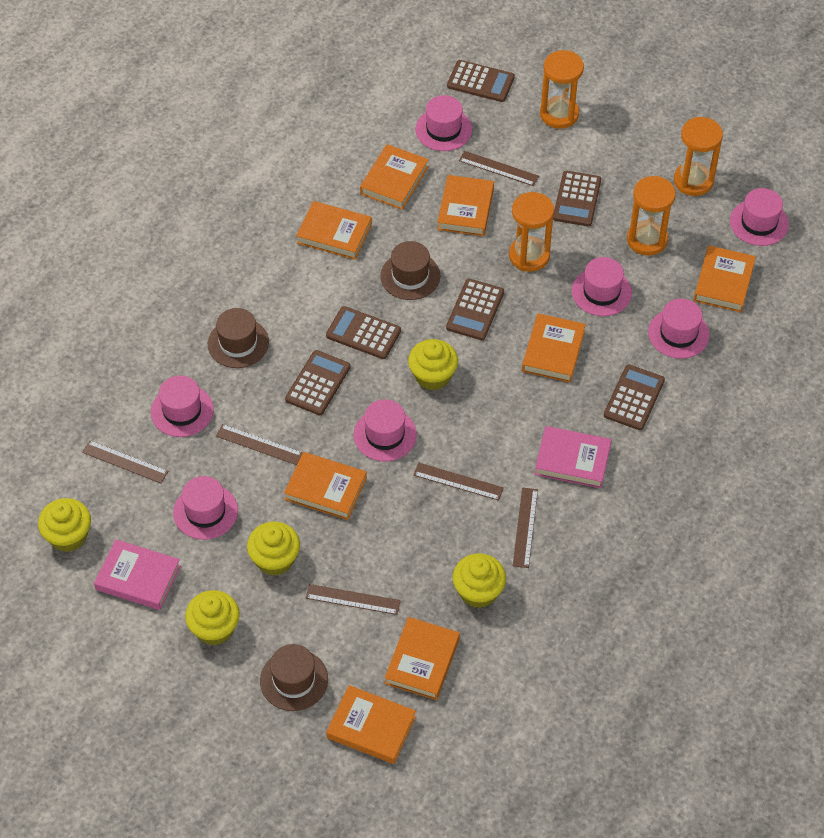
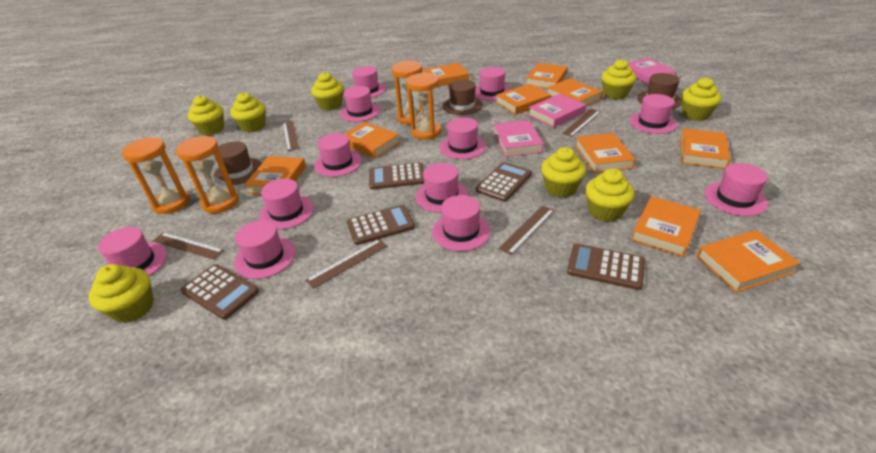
brown calculator: 6 -> 5
brown ruler: 6 -> 5
orange book: 8 -> 10
pink book: 2 -> 3
pink hat: 7 -> 12
yellow cupcake: 5 -> 8

